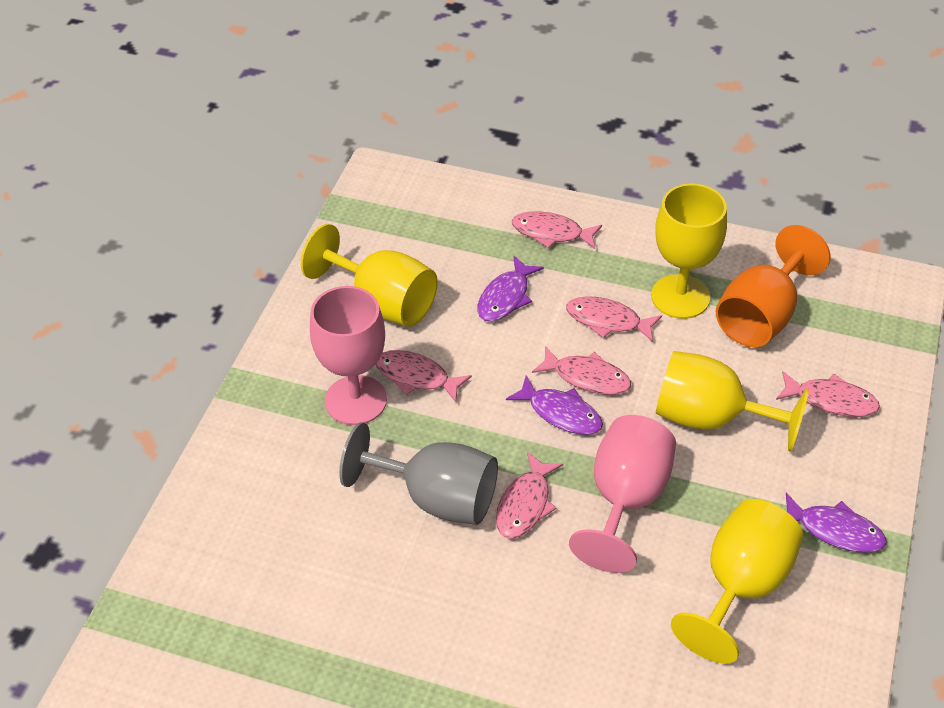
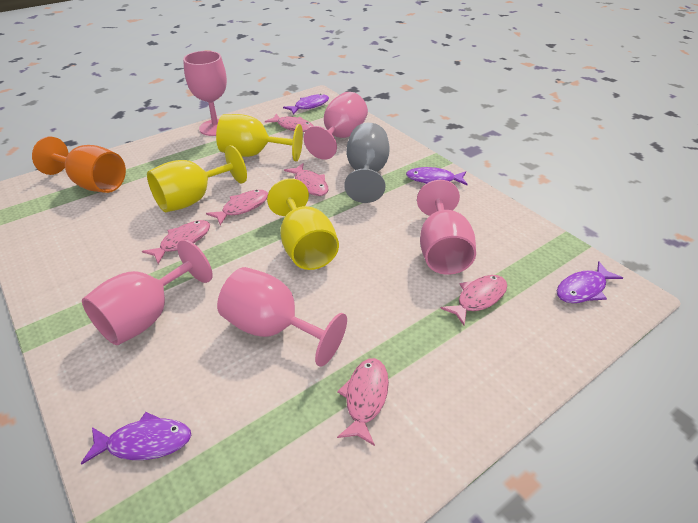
pink goblet: 2 -> 5
purple fish: 3 -> 4
yellow goblet: 4 -> 3

